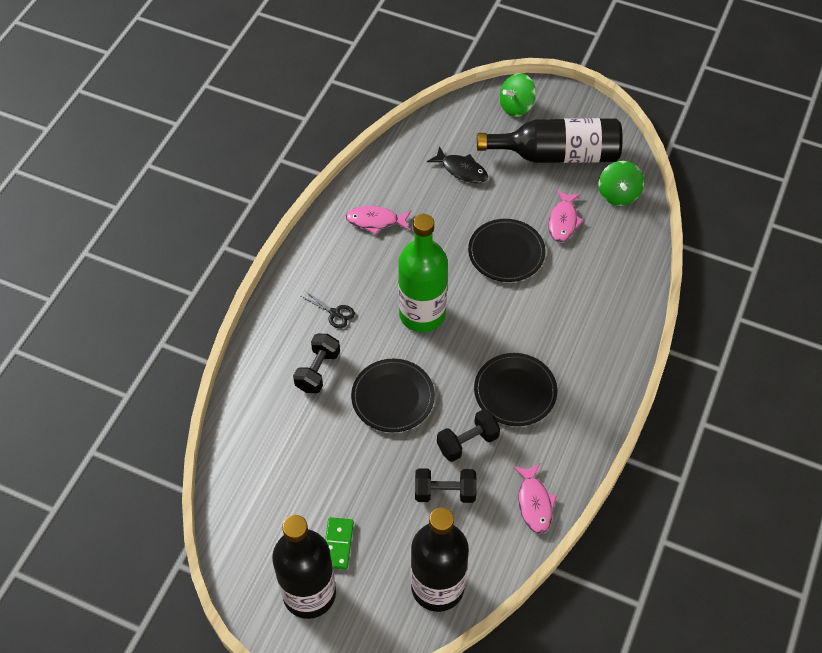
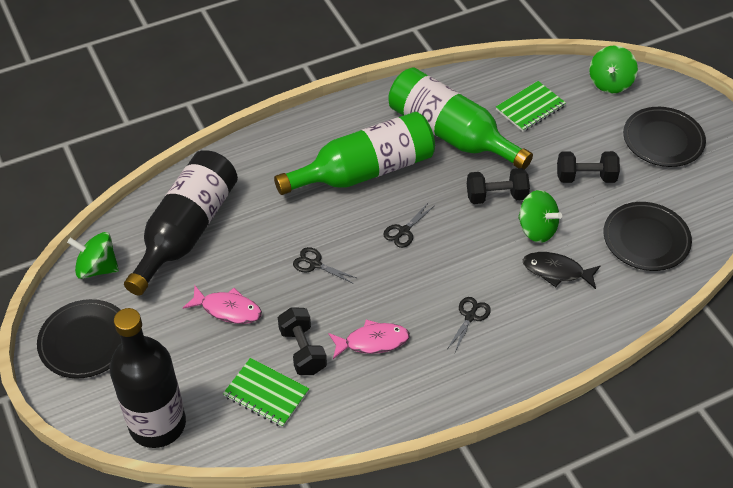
black bottle: 3 -> 2
black scissors: 1 -> 3
green bottle: 1 -> 2
green domino: 1 -> 0
green notebook: 0 -> 2
green spinning top: 2 -> 3
pink fish: 3 -> 2

